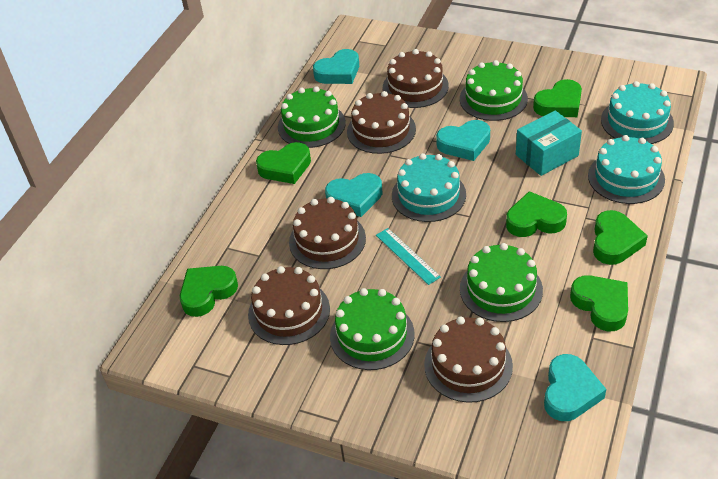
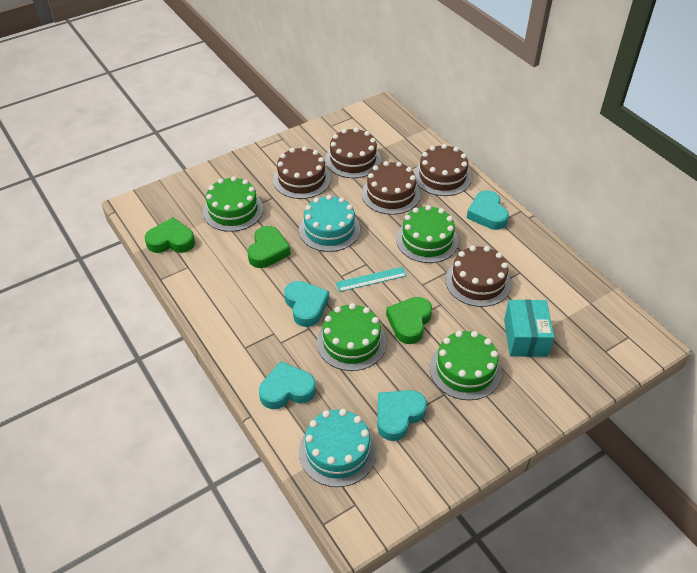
green heart: 6 -> 3
turquoise cake: 3 -> 2

